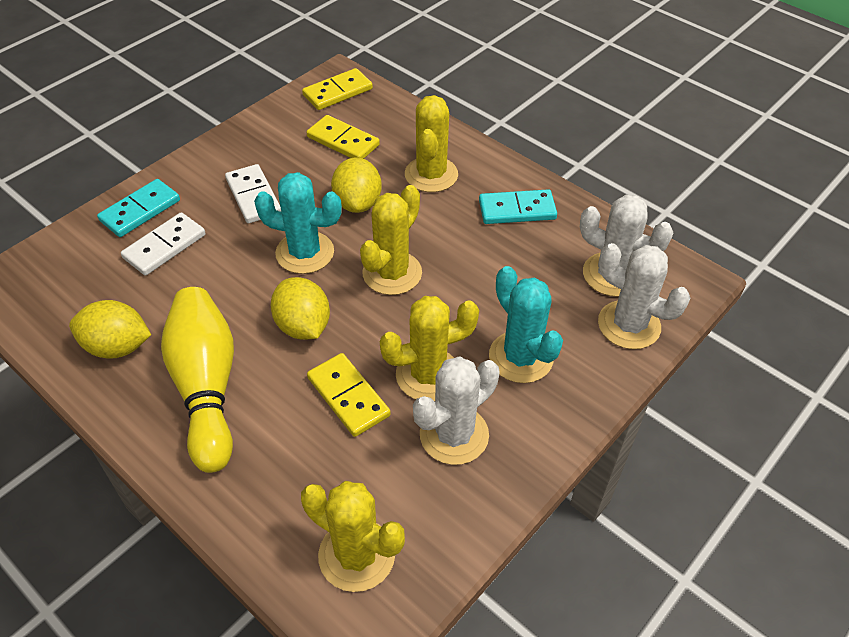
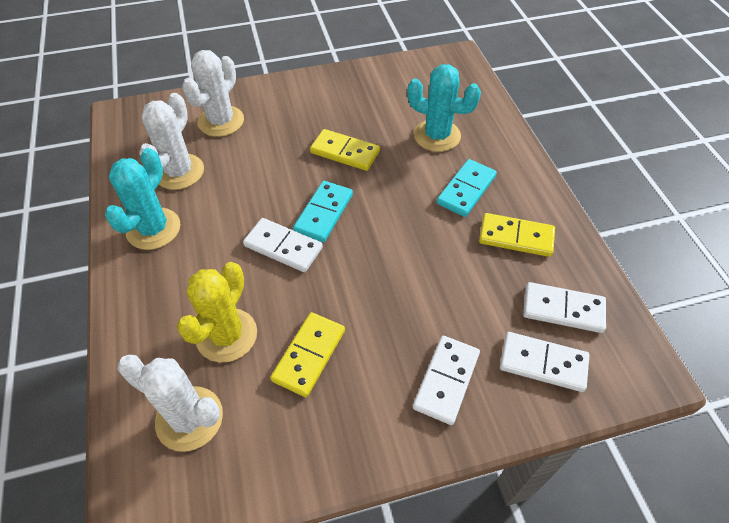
white domino: 2 -> 4
yellow bowling pin: 1 -> 0
yellow cactus: 4 -> 1
yellow lemon: 3 -> 0

